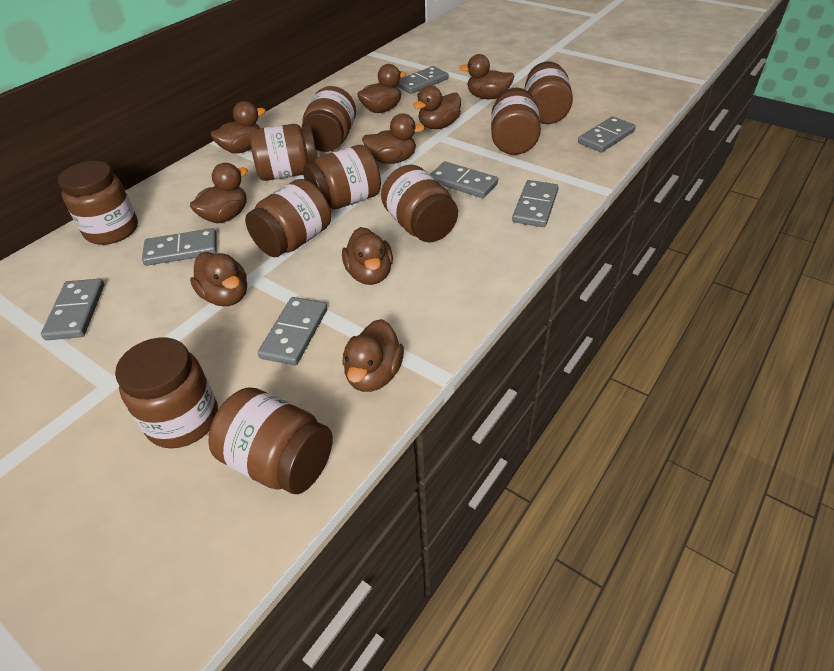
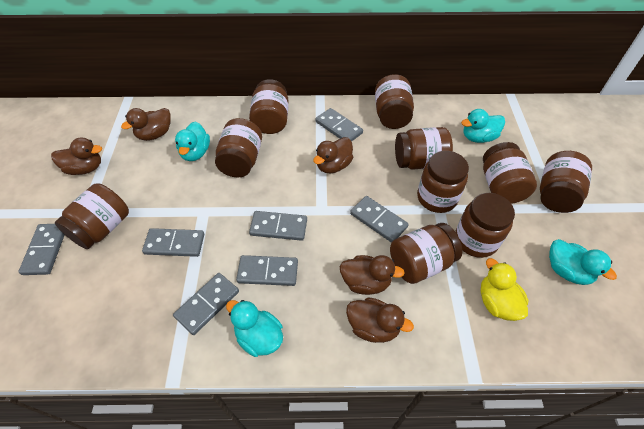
brown duck: 9 -> 5
turquoise duck: 0 -> 4
yellow duck: 0 -> 1

